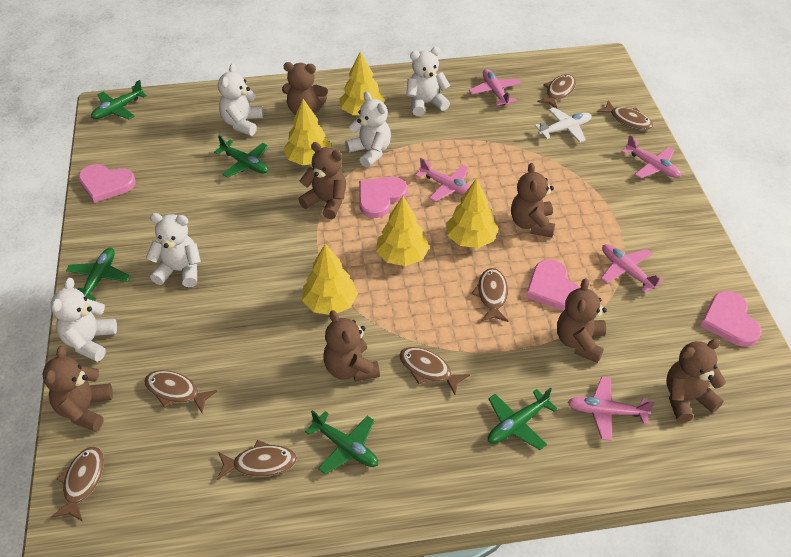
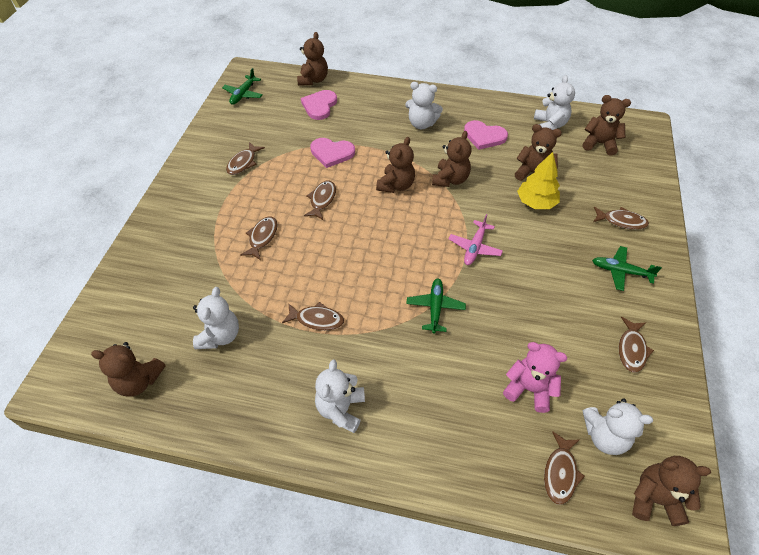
green plane: 5 -> 3
pink heart: 4 -> 3
pink plane: 5 -> 1
pink teddy bear: 0 -> 1
white plane: 1 -> 0
yellow tree: 5 -> 1

